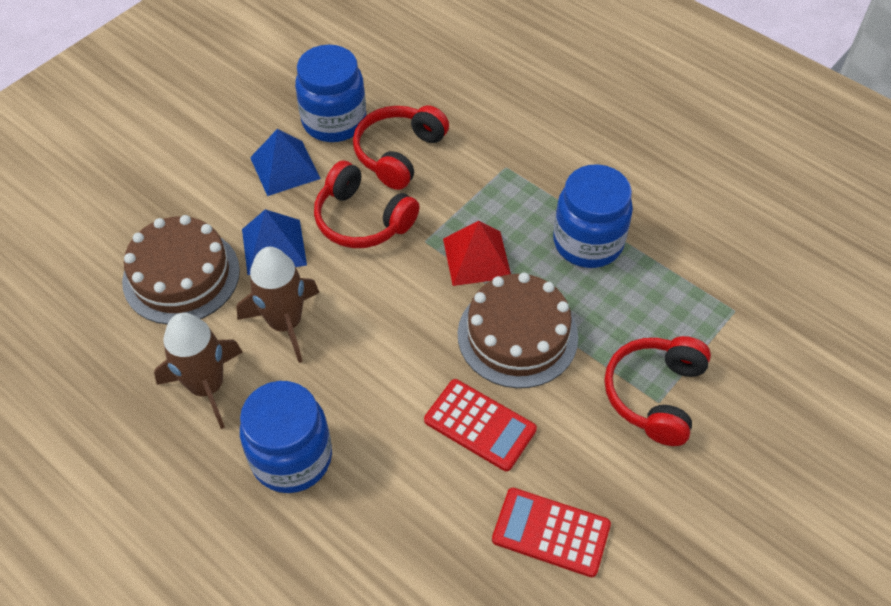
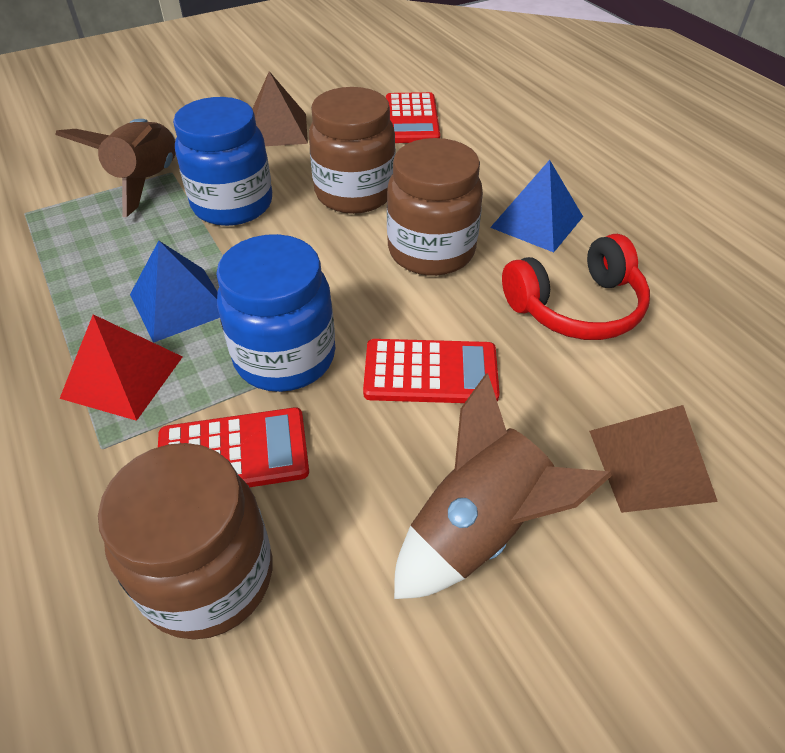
blue jar: 3 -> 2
brown cake: 2 -> 0
brown jar: 0 -> 3
brown pyramid: 0 -> 2
red calculator: 2 -> 3
red headphones: 3 -> 1

